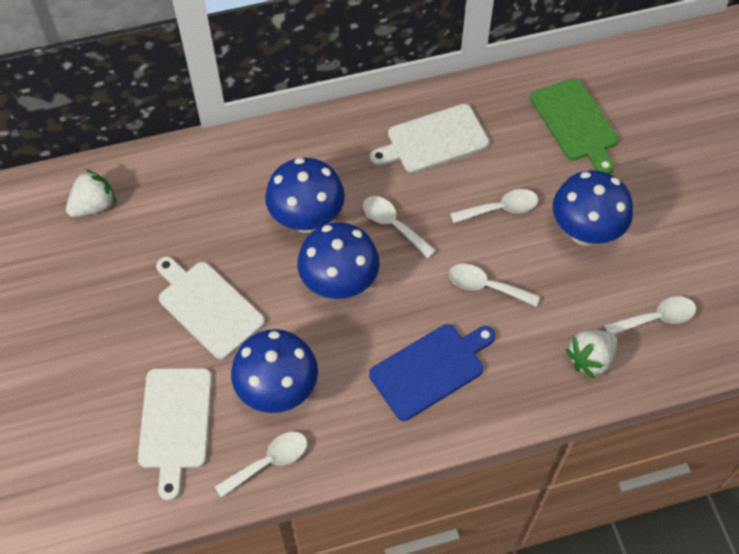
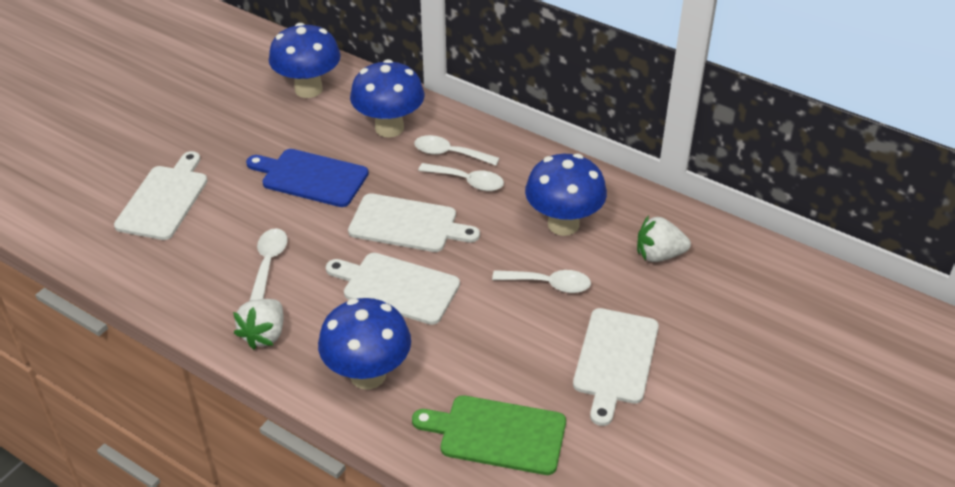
white cutting board: 3 -> 4
white spoon: 5 -> 4

